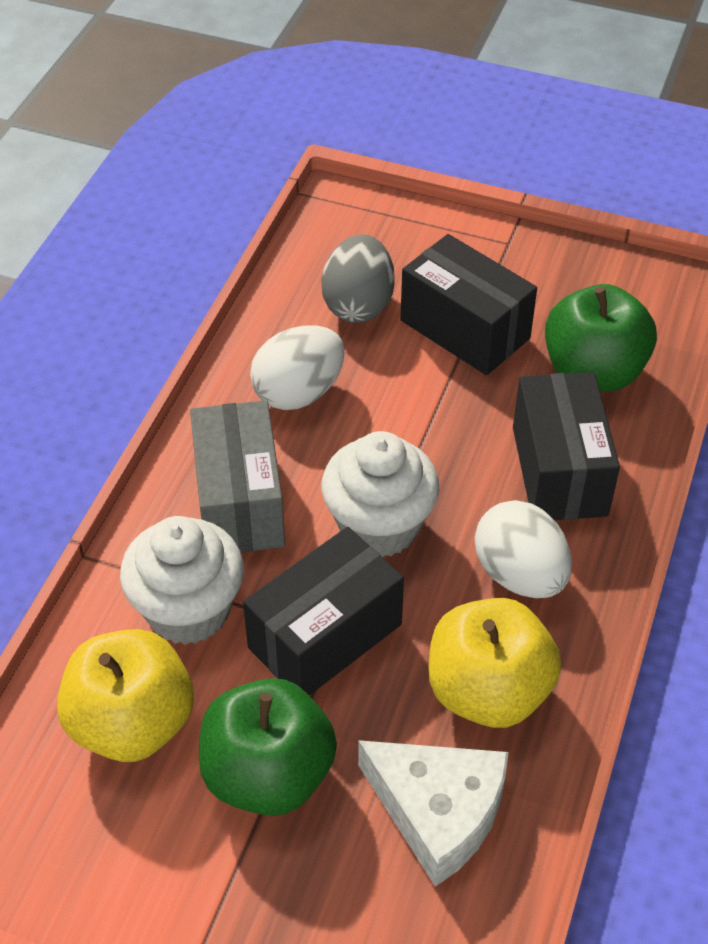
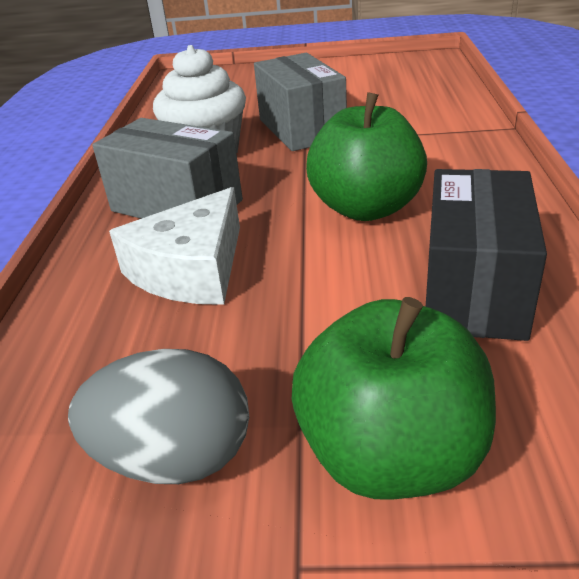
black box: 3 -> 1
grey box: 1 -> 2
white cupcake: 2 -> 1
white egg: 2 -> 0
yellow apple: 2 -> 0

